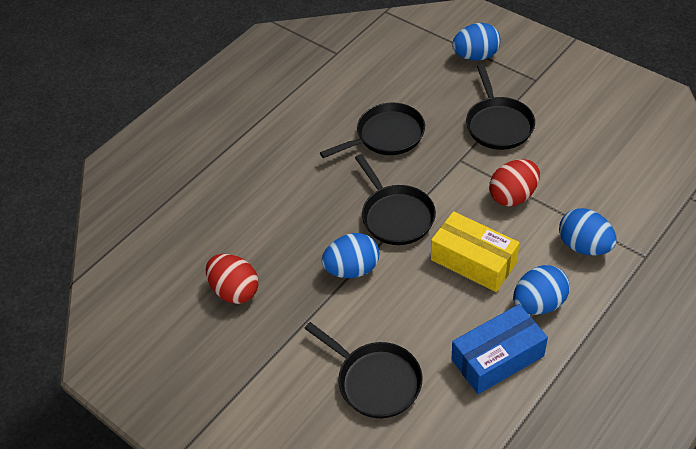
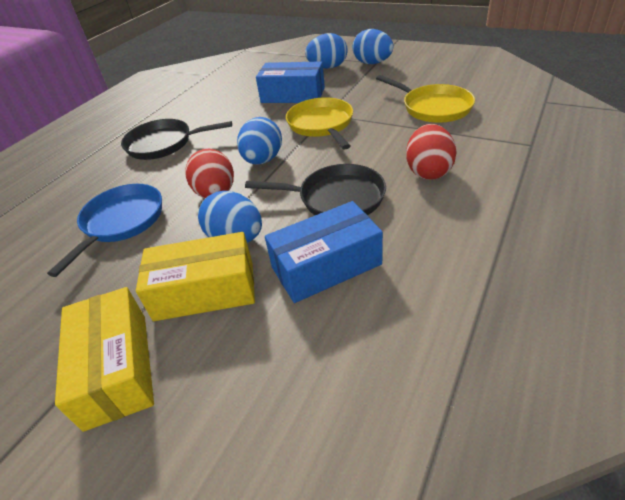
black pan: 4 -> 2
blue box: 1 -> 2
blue pan: 0 -> 1
yellow box: 1 -> 2
yellow pan: 0 -> 2

